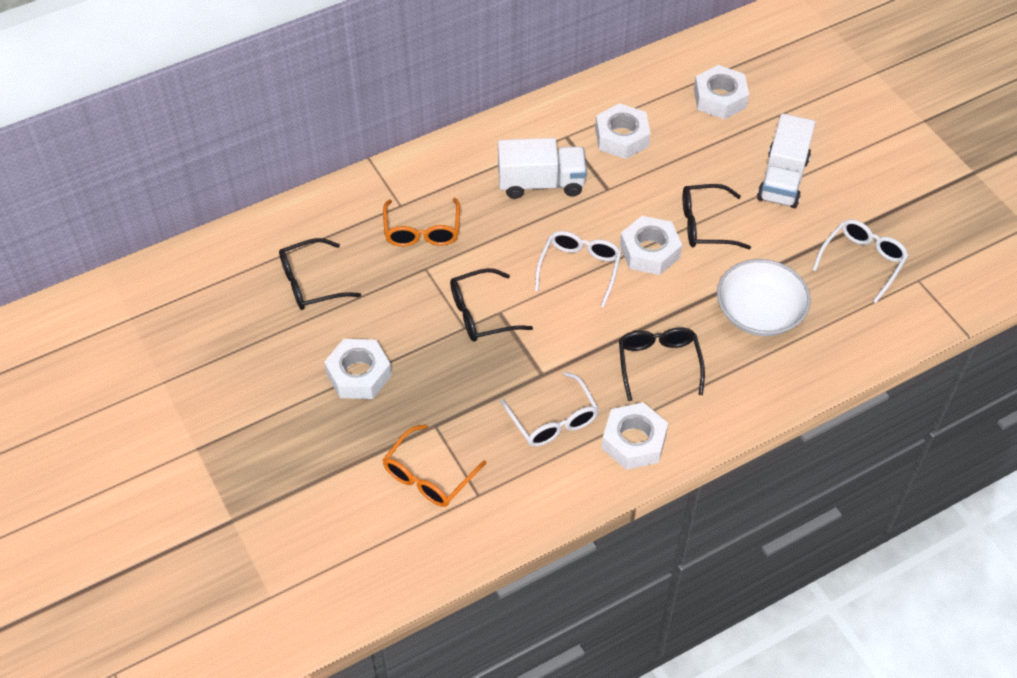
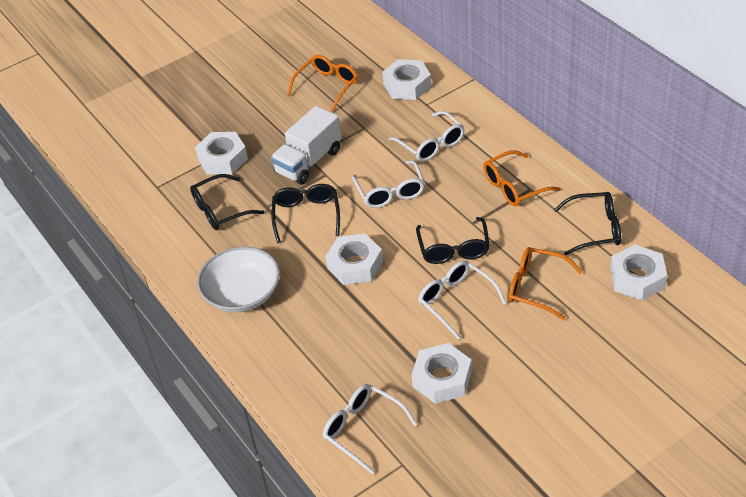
orange glasses: 2 -> 3
white glasses: 3 -> 4
white truck: 2 -> 1

